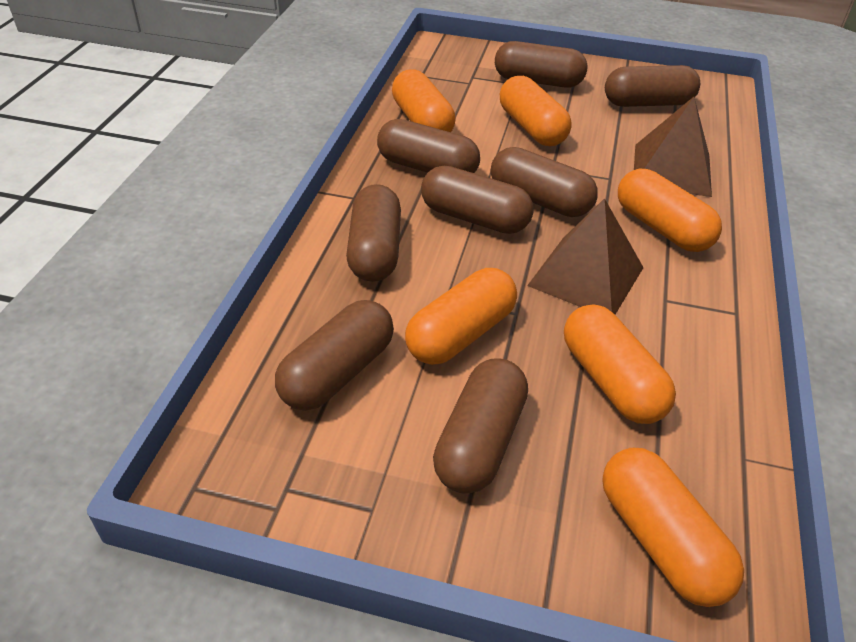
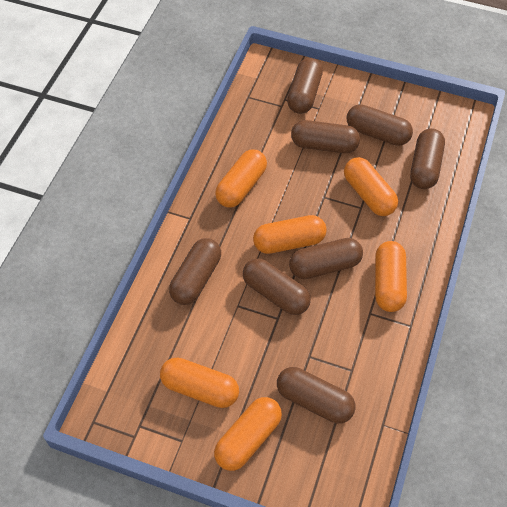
brown pyramid: 2 -> 0

